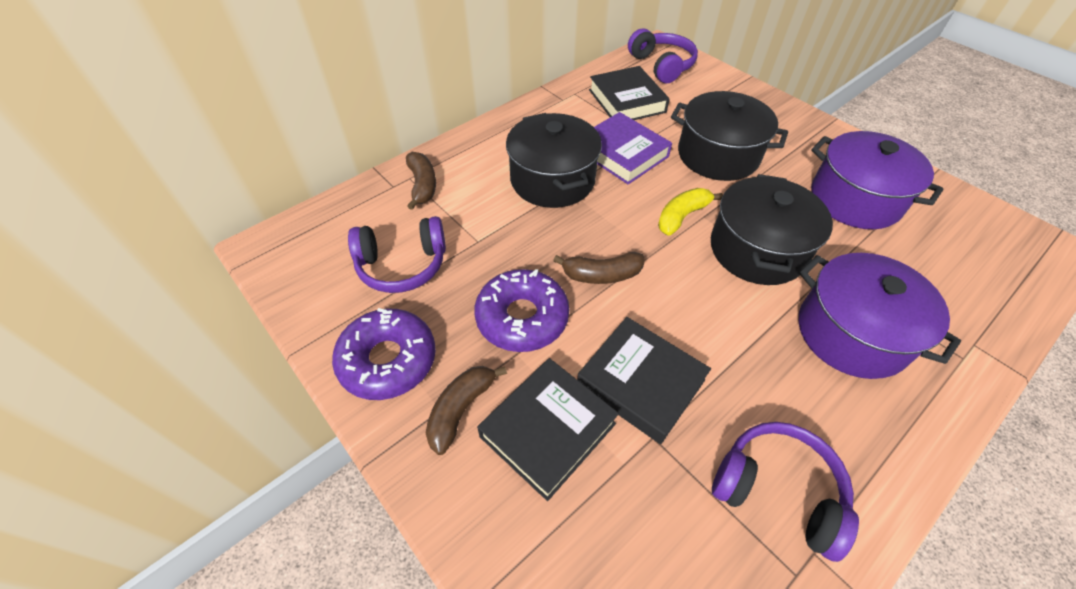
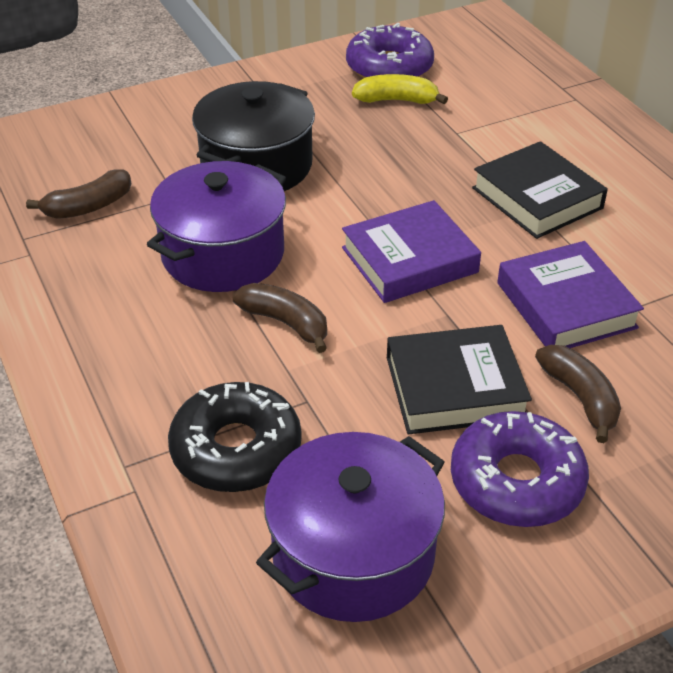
black book: 3 -> 2
black donut: 0 -> 1
black pot: 3 -> 1
purple book: 1 -> 2
purple headphones: 3 -> 0

